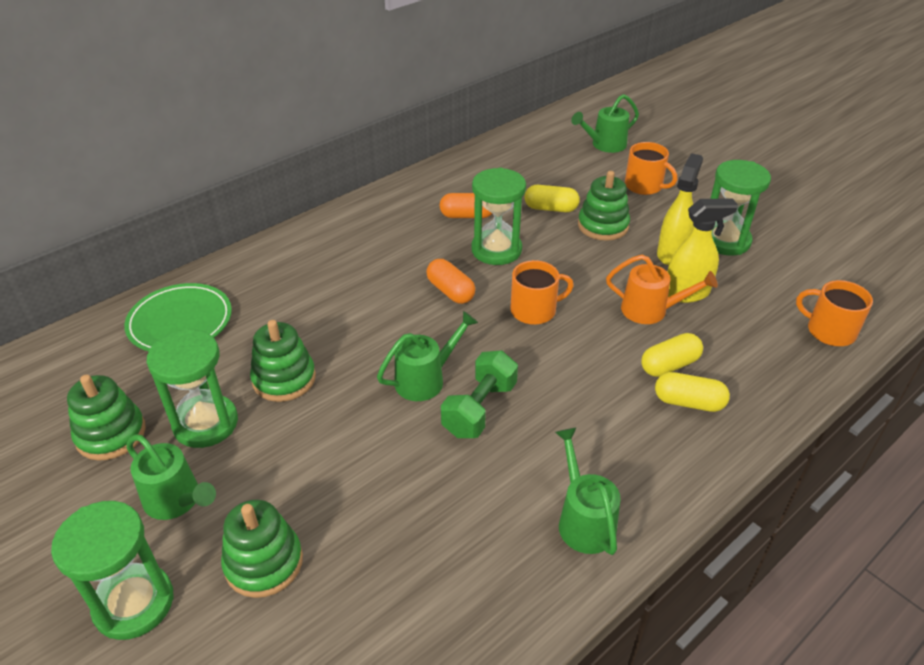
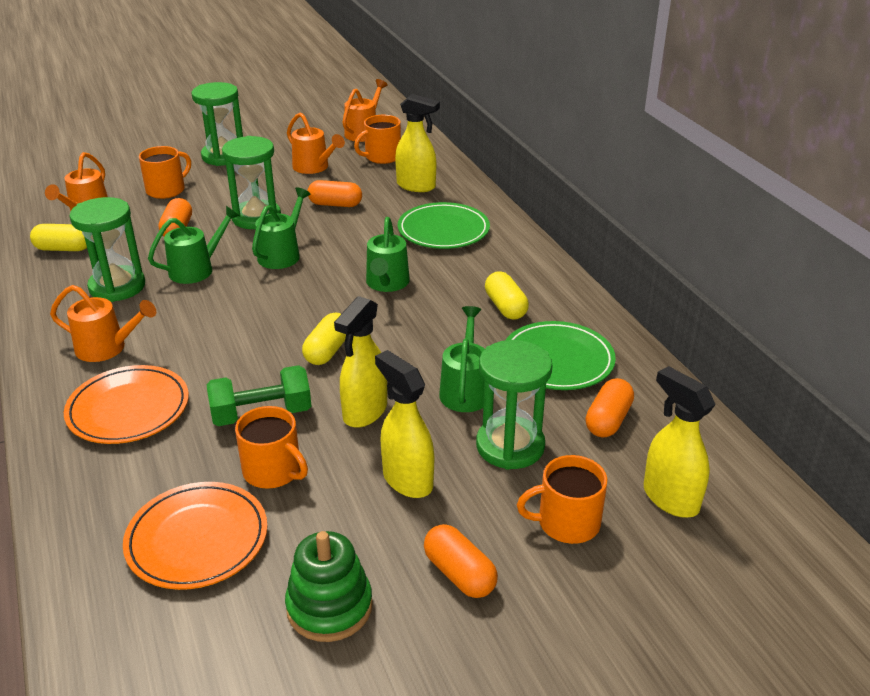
green plate: 1 -> 2
green stacking toy: 4 -> 1
orange capsule: 2 -> 4
orange mug: 3 -> 4
orange plate: 0 -> 2
orange watering can: 1 -> 4
yellow spray bottle: 2 -> 4

